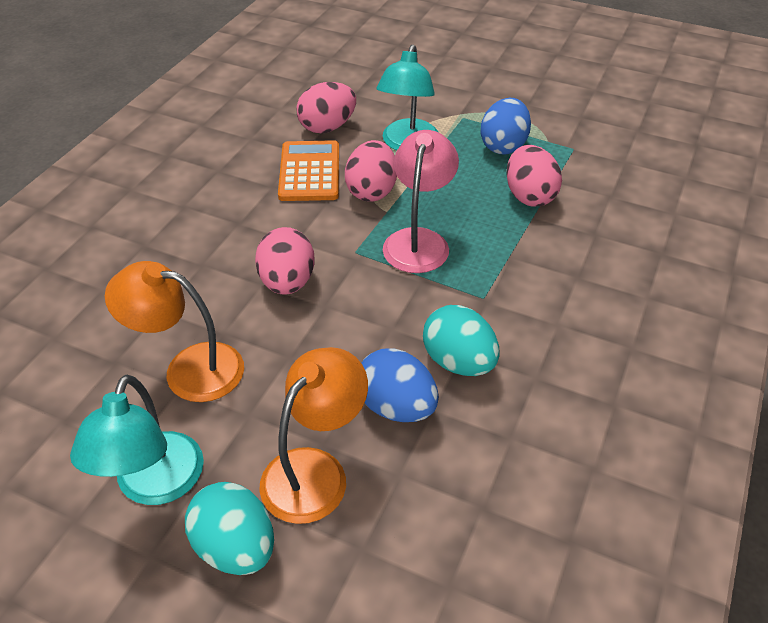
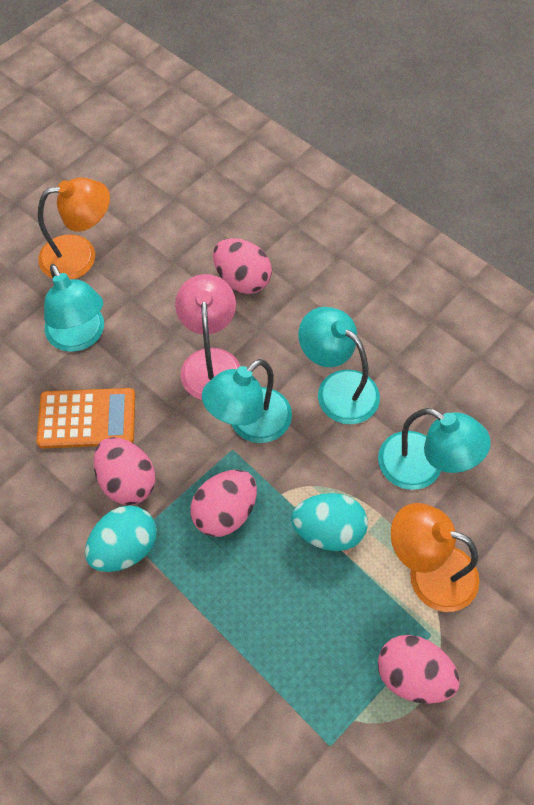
blue egg: 2 -> 0
turquoise lamp: 2 -> 4

